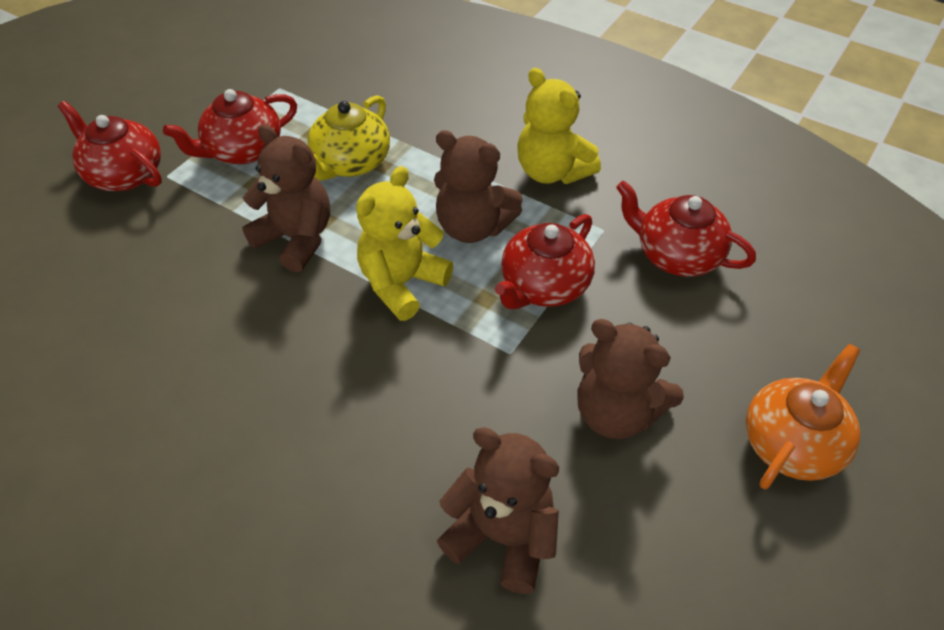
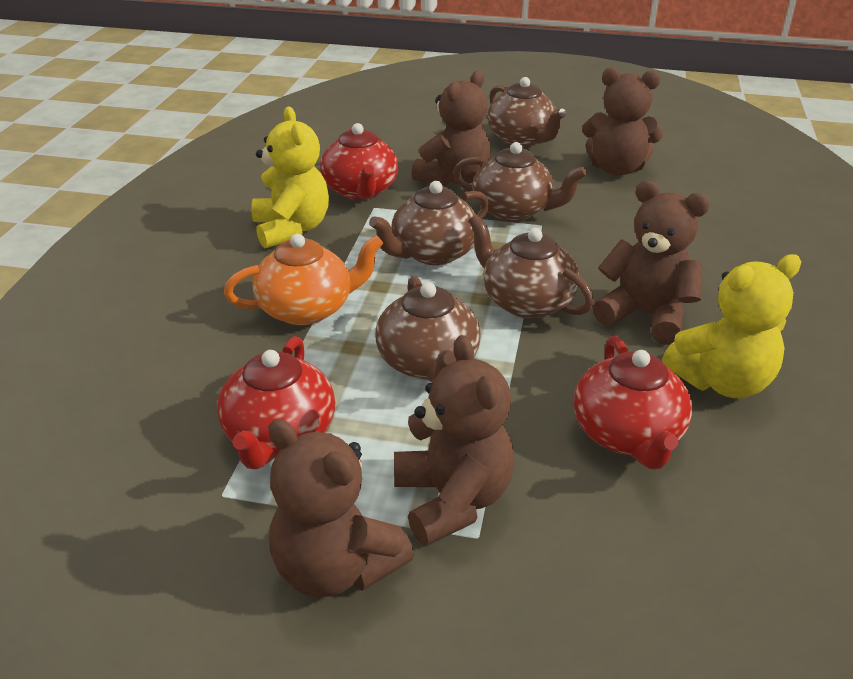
brown teapot: 0 -> 5
brown teddy bear: 4 -> 5
red teapot: 4 -> 3
yellow teapot: 1 -> 0

